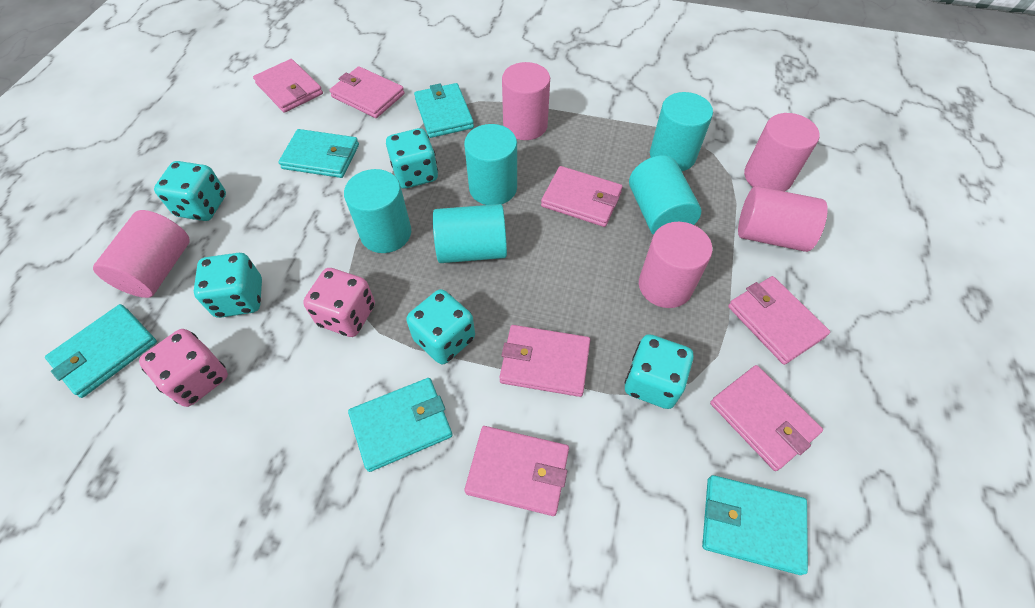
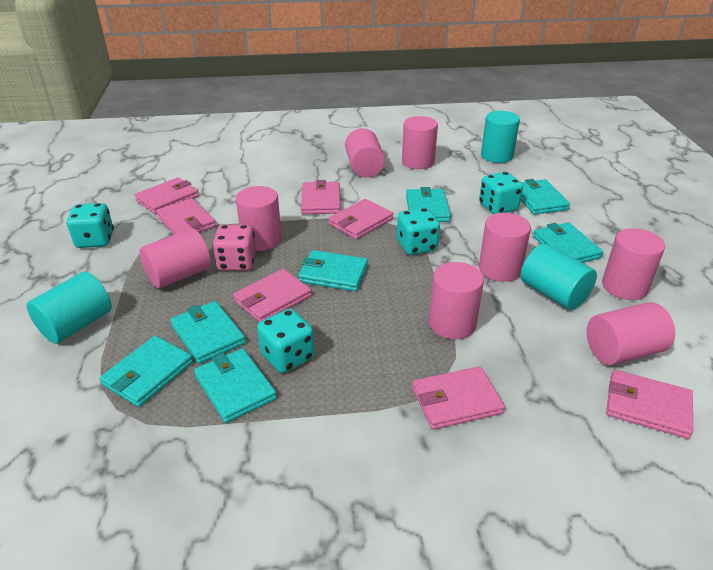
pink cylinder: 5 -> 8
pink dice: 2 -> 1
turquoise cylinder: 5 -> 3
turquoise dice: 5 -> 4
turquoise wallet: 5 -> 7

